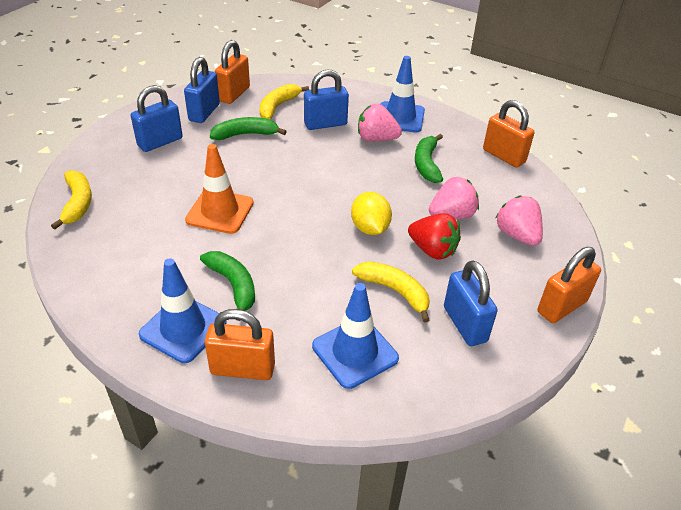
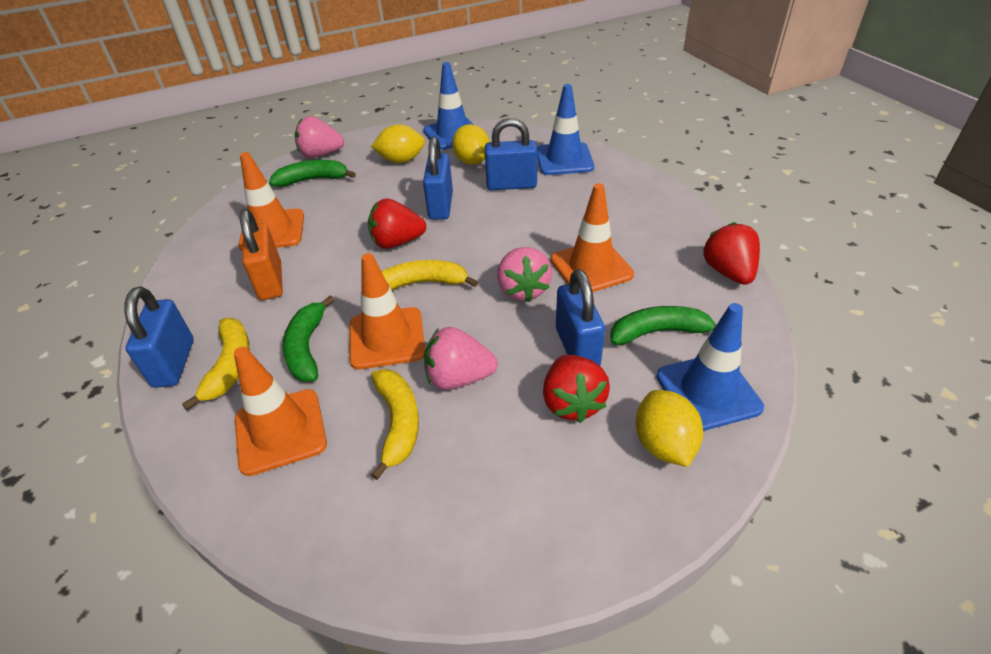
orange padlock: 4 -> 1
orange traffic cone: 1 -> 4
red strawberry: 1 -> 3
yellow lemon: 1 -> 3

